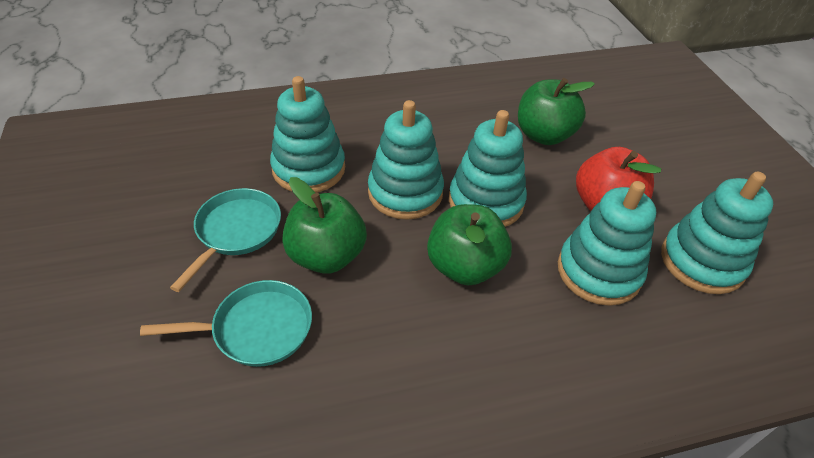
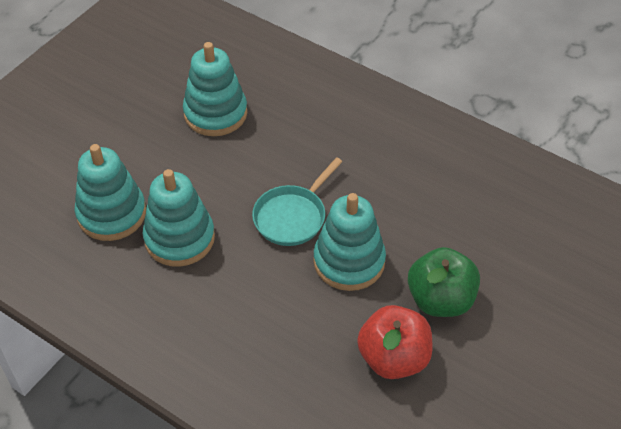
green apple: 3 -> 1
turquoise pan: 2 -> 1
turquoise stacking toy: 5 -> 4

